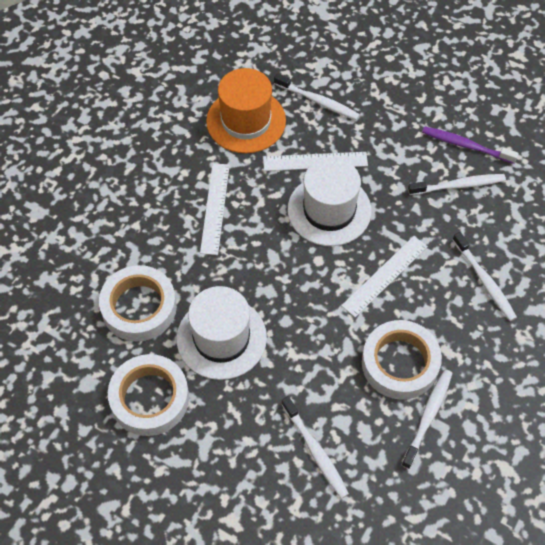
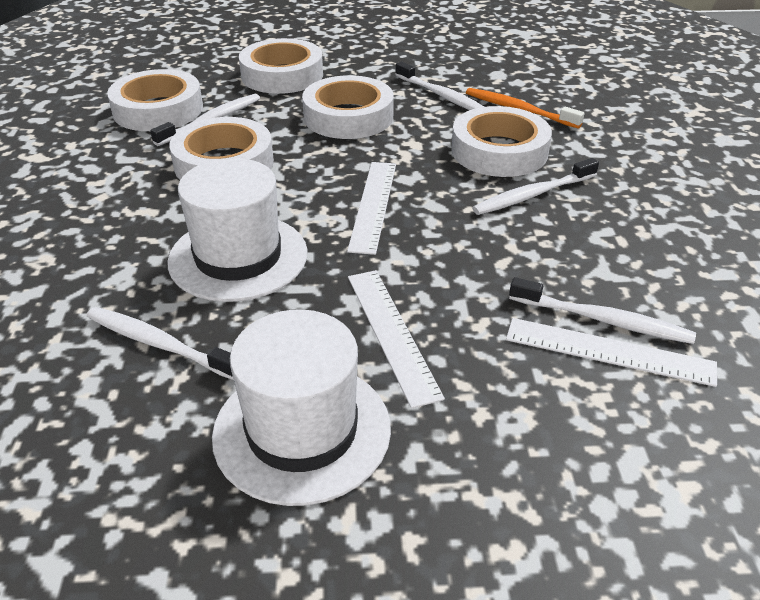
orange hat: 1 -> 0
orange toothbrush: 0 -> 1
purple toothbrush: 1 -> 0
white tape: 3 -> 5

